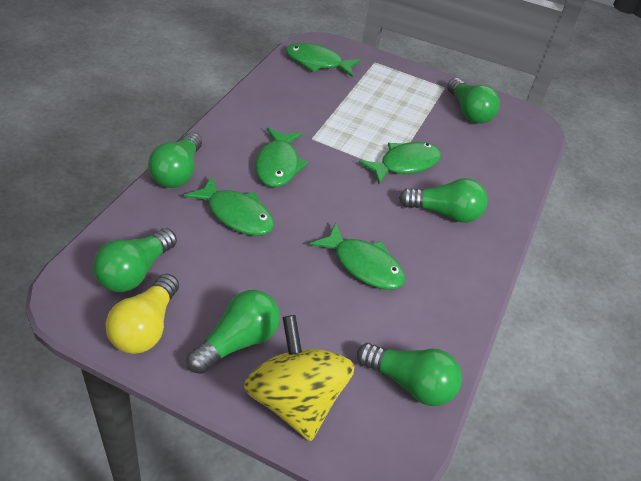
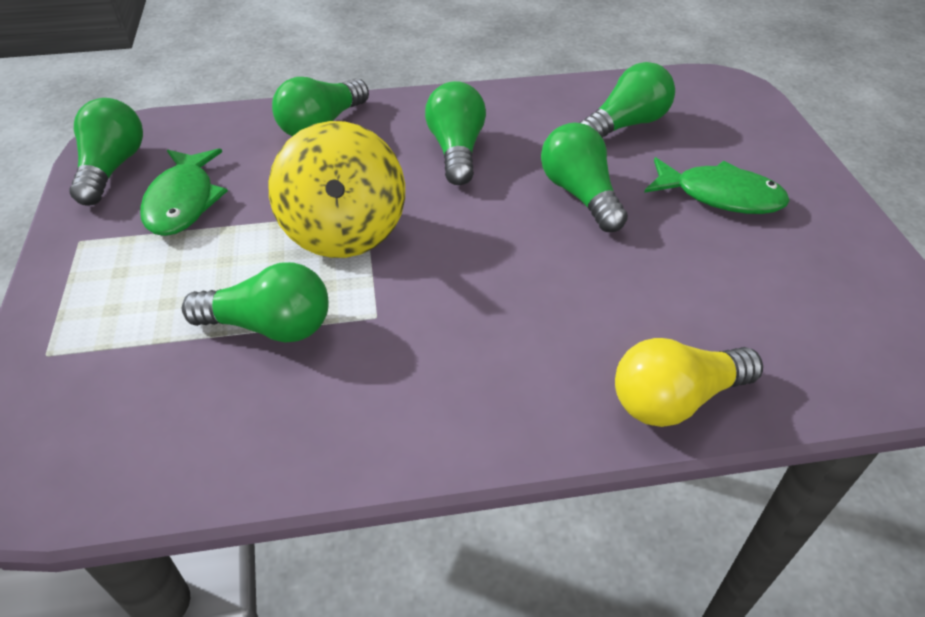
green fish: 5 -> 2

